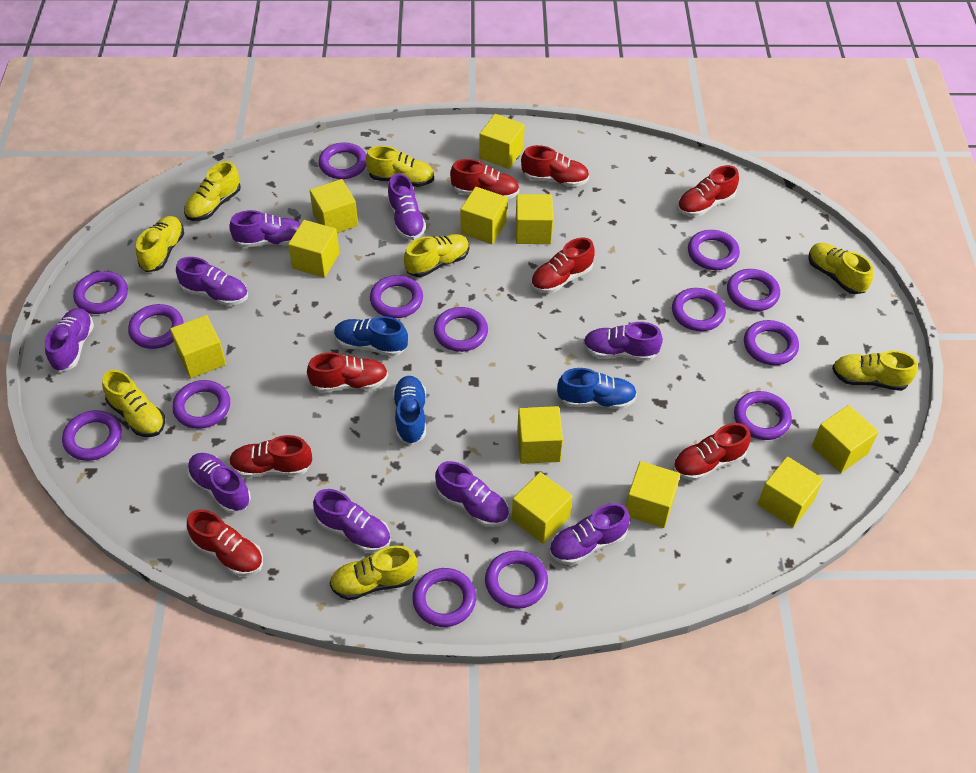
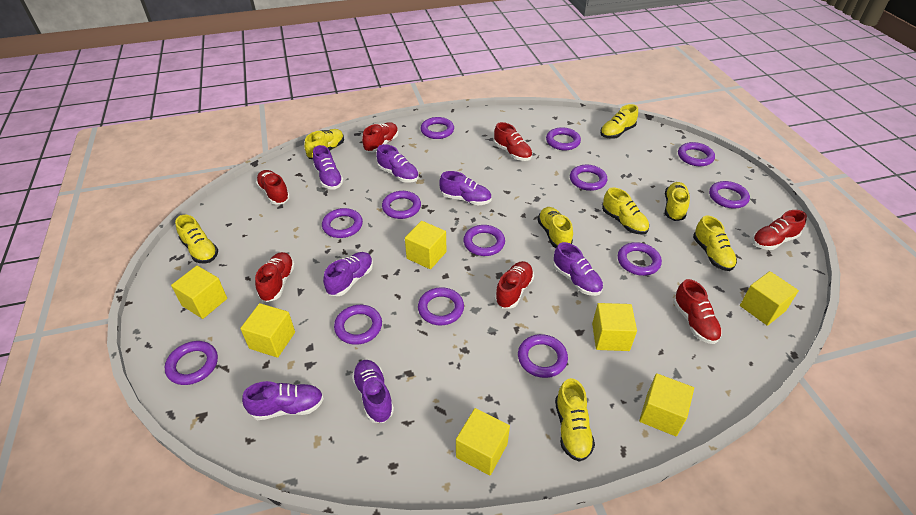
blue shoe: 3 -> 0
purple ring: 14 -> 13
purple shoe: 9 -> 7
red shoe: 8 -> 7
yellow cube: 11 -> 7

